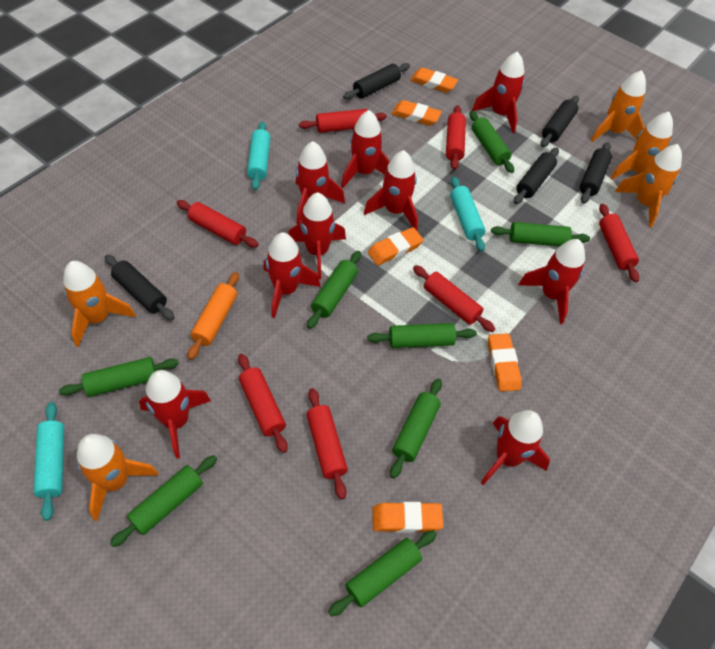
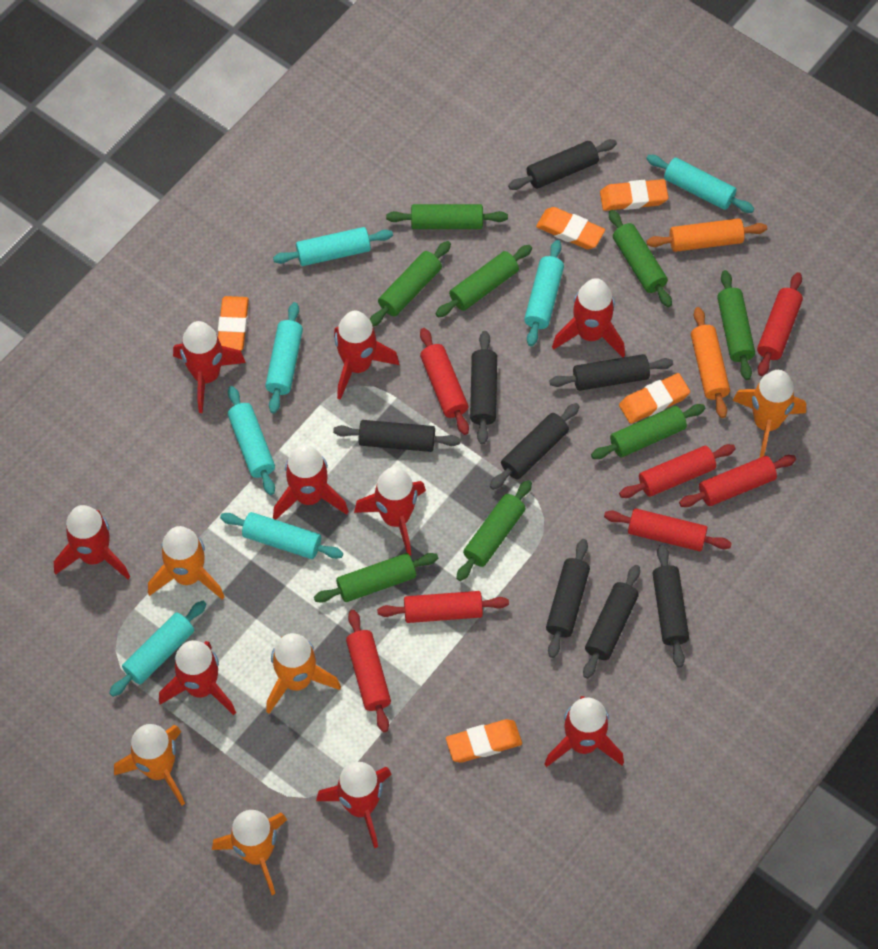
black rolling pin: 5 -> 8
orange rolling pin: 1 -> 2
turquoise rolling pin: 3 -> 7

